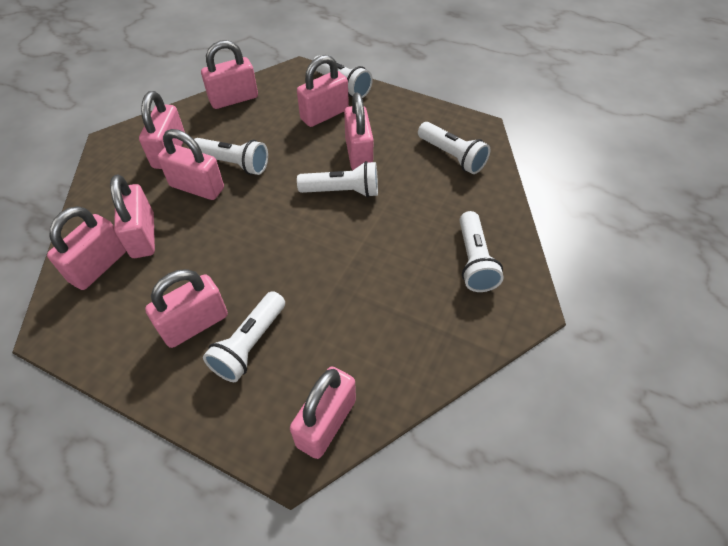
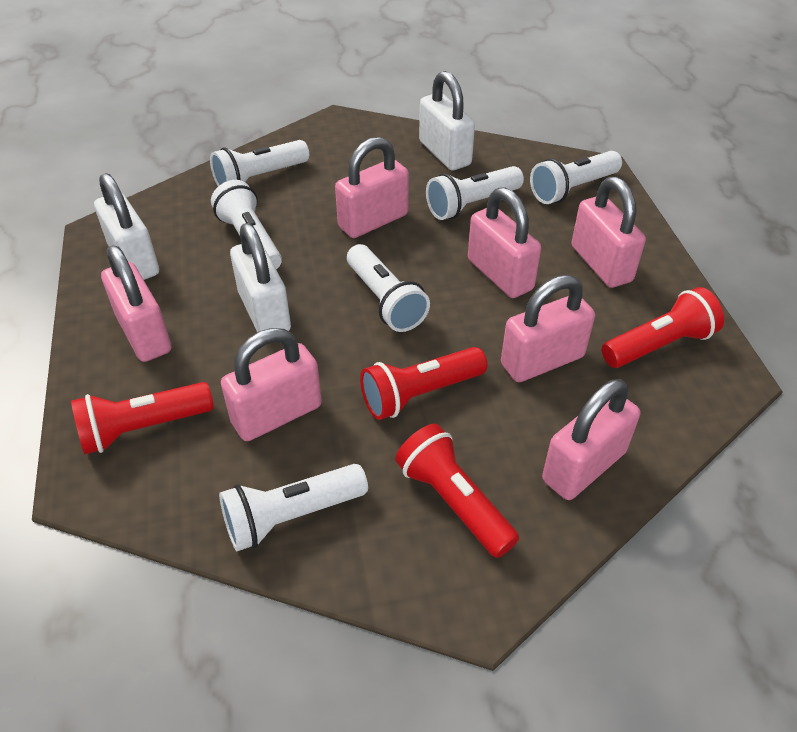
pink padlock: 9 -> 7
red flashlight: 0 -> 4
white padlock: 0 -> 3

